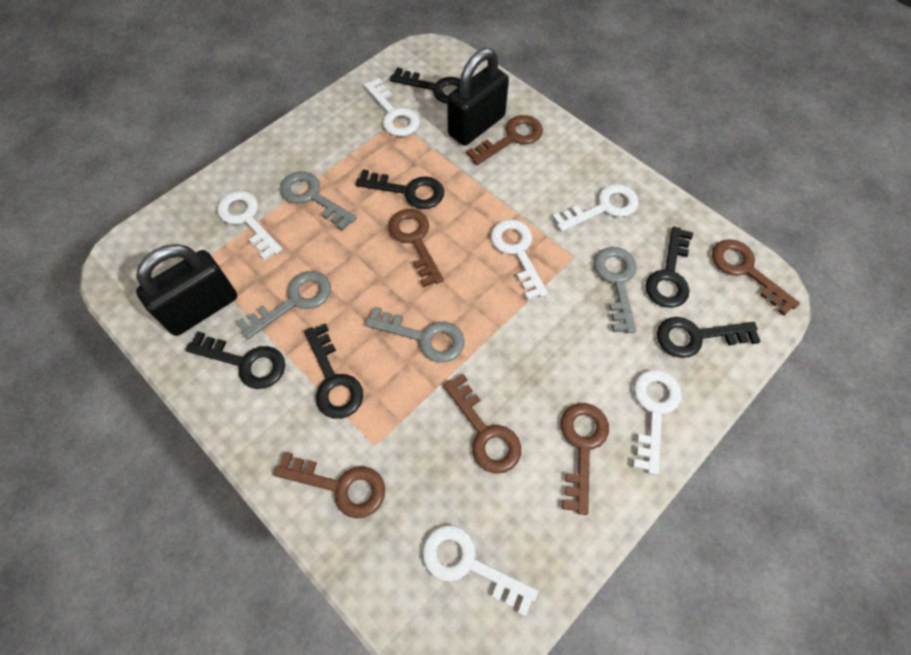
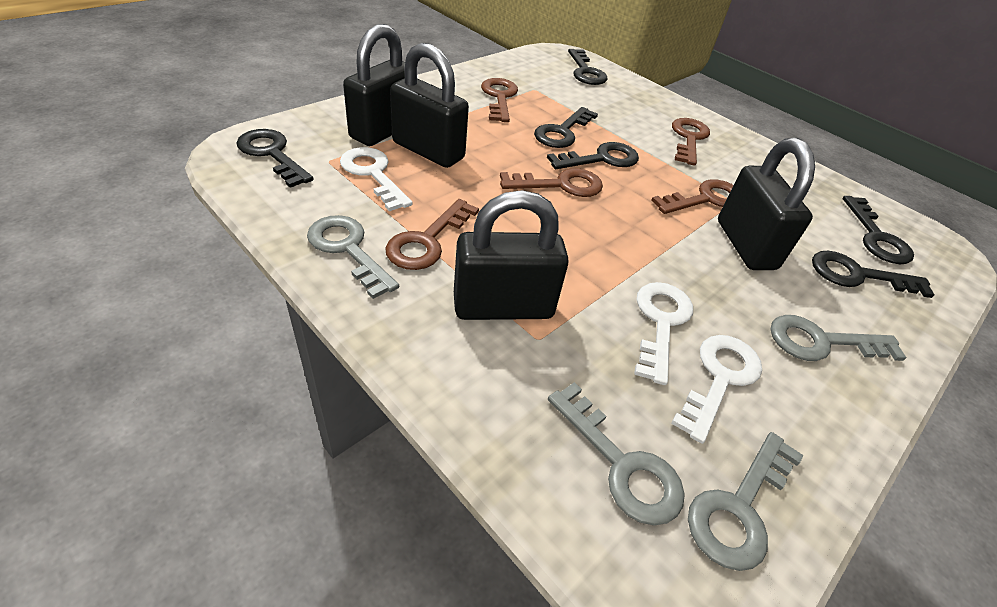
black padlock: 2 -> 4
brown key: 6 -> 5
white key: 6 -> 3

